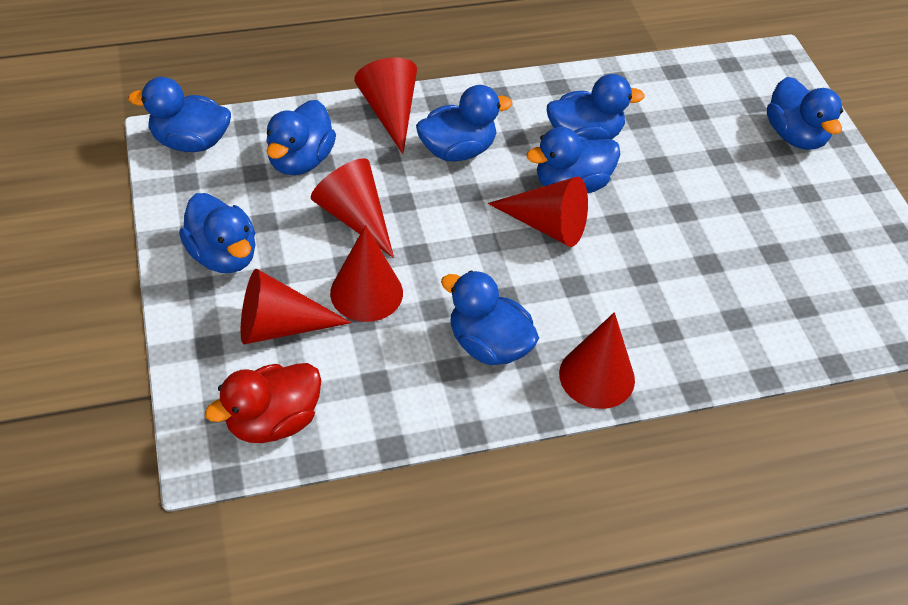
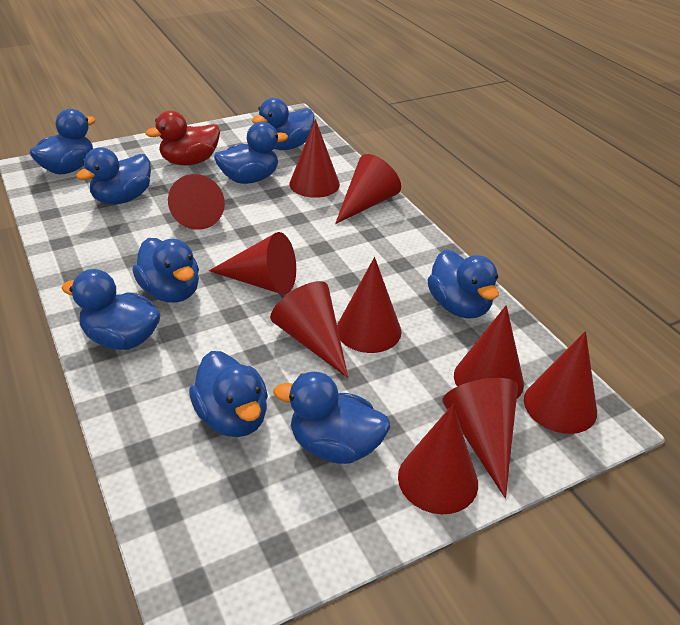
blue duck: 8 -> 9
red cone: 6 -> 10

